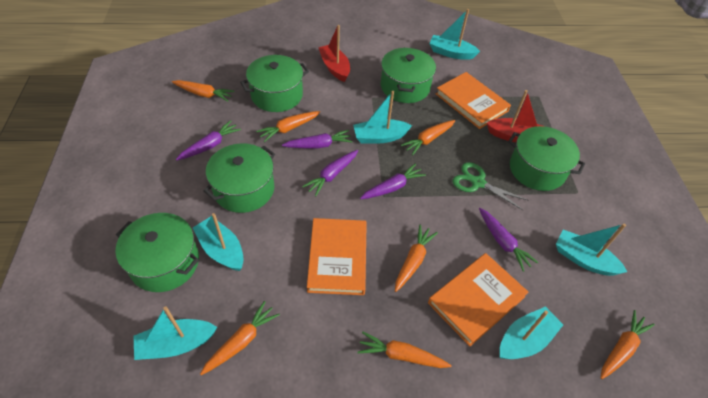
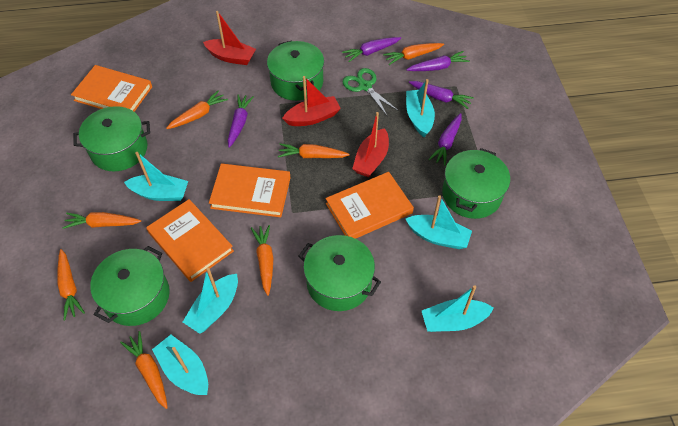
orange book: 3 -> 4
red boat: 2 -> 3

